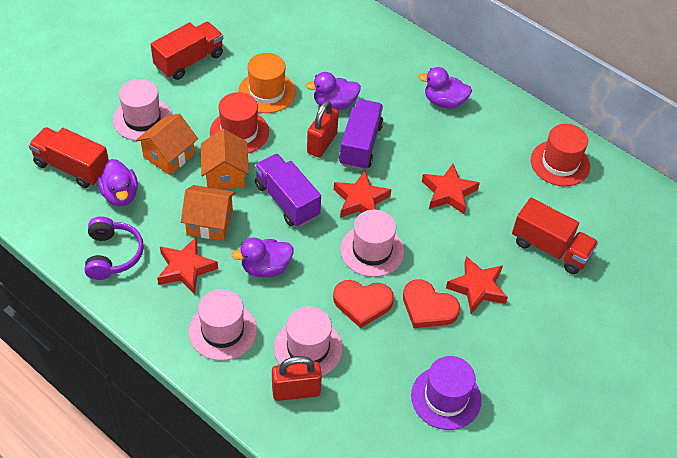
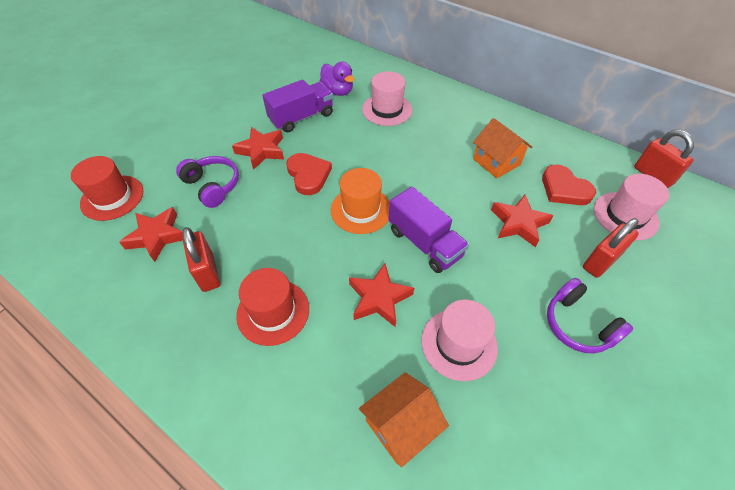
orange house: 3 -> 2
pink hat: 4 -> 3
purple duck: 4 -> 1
purple hat: 1 -> 0
purple headphones: 1 -> 2
red padlock: 2 -> 3
red truck: 3 -> 0

